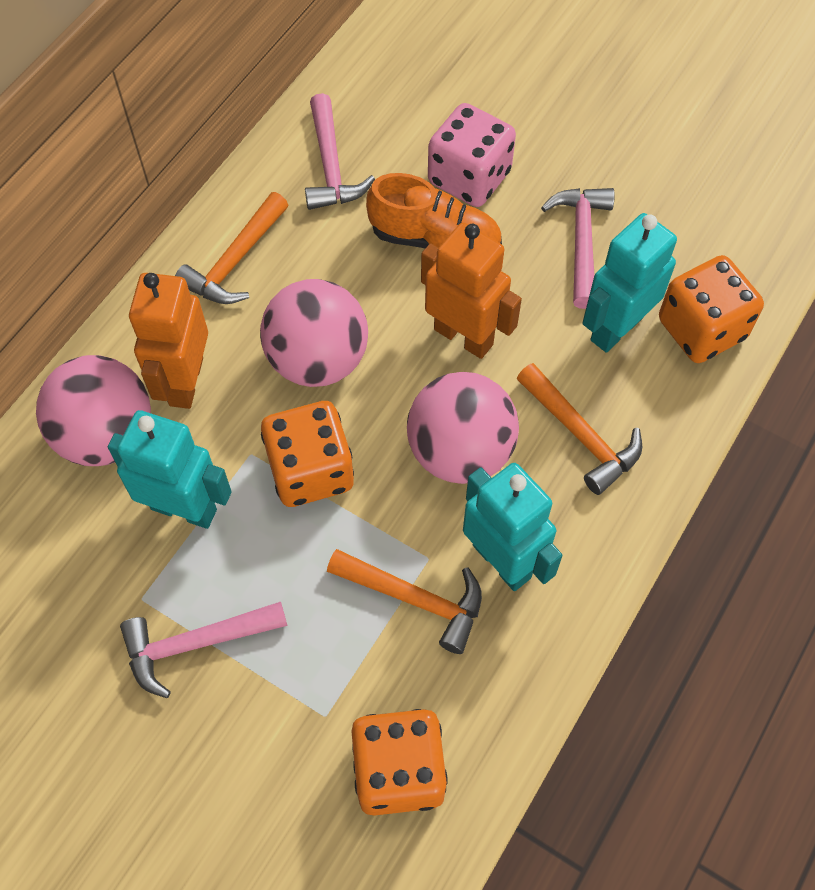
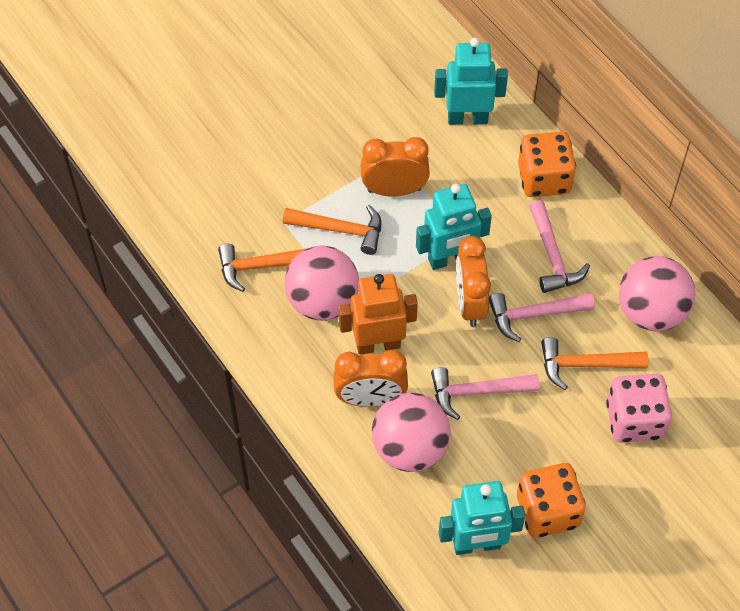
orange clock: 0 -> 3
orange dice: 3 -> 2
orange robot: 2 -> 1
orange shoe: 1 -> 0

